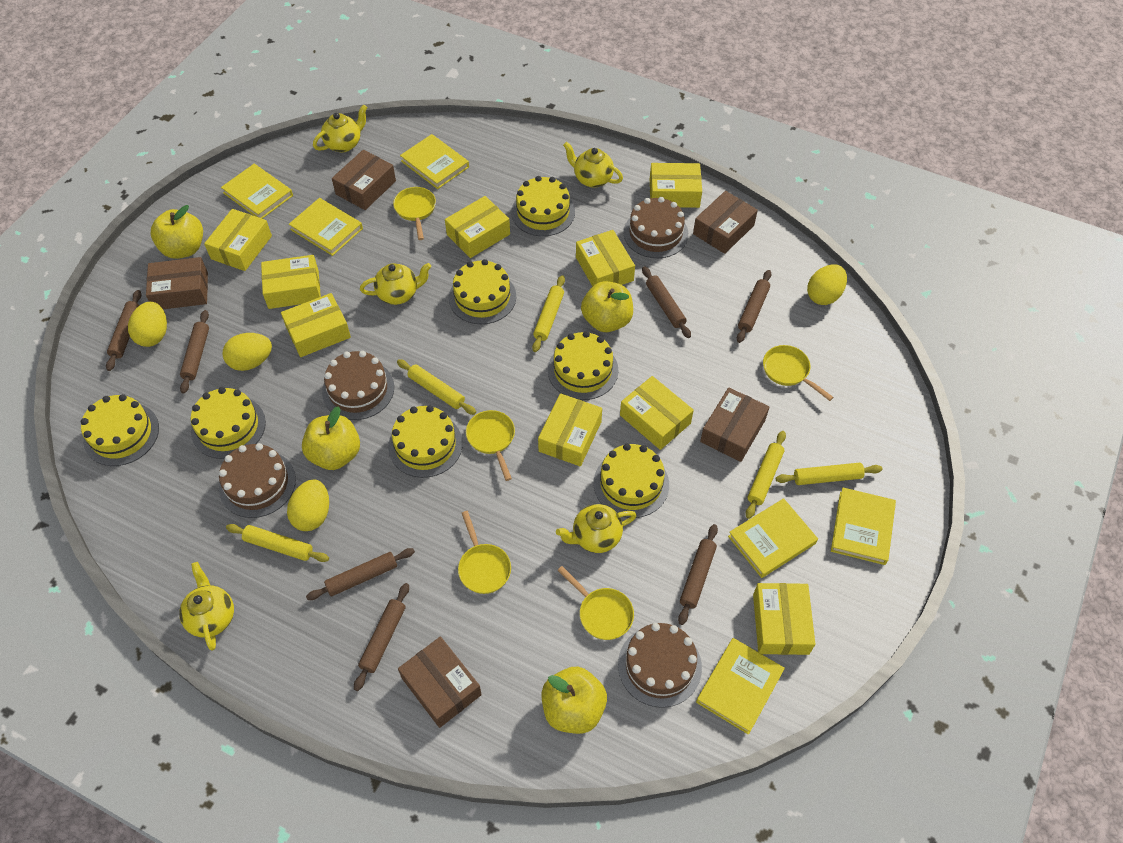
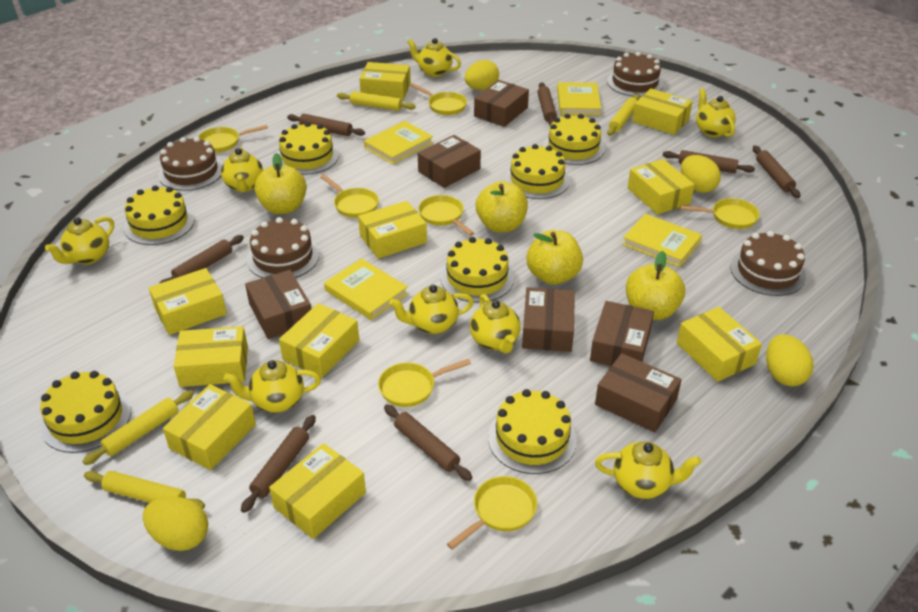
brown box: 5 -> 6
yellow book: 6 -> 4
yellow box: 9 -> 10
yellow pan: 5 -> 7
yellow rolling pin: 5 -> 4
yellow teapot: 5 -> 8

